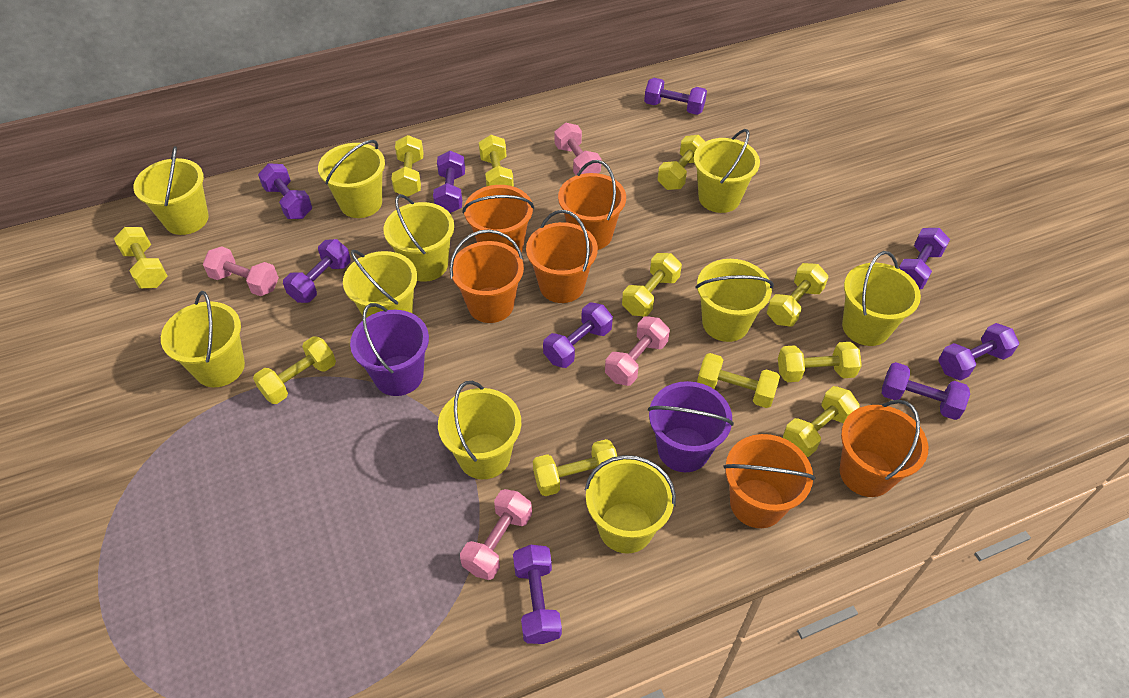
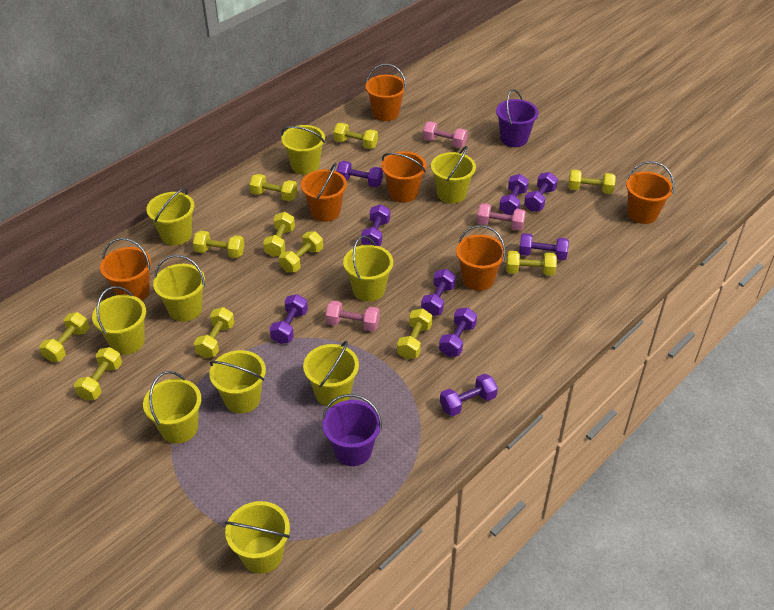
pink dumbbell: 4 -> 3

